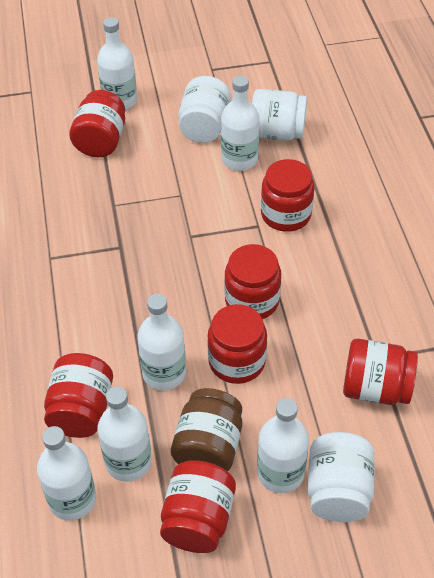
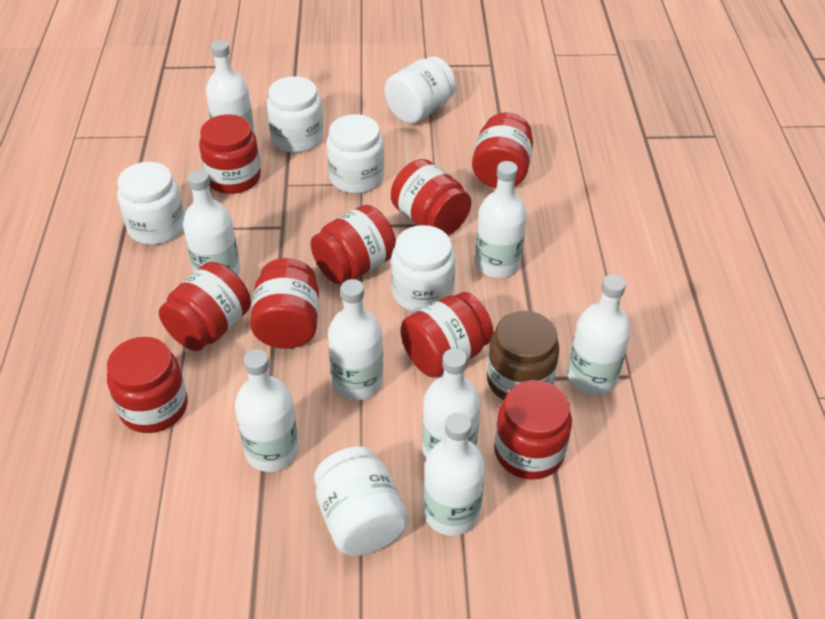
red jar: 7 -> 9
white bottle: 6 -> 8
white jar: 3 -> 6

